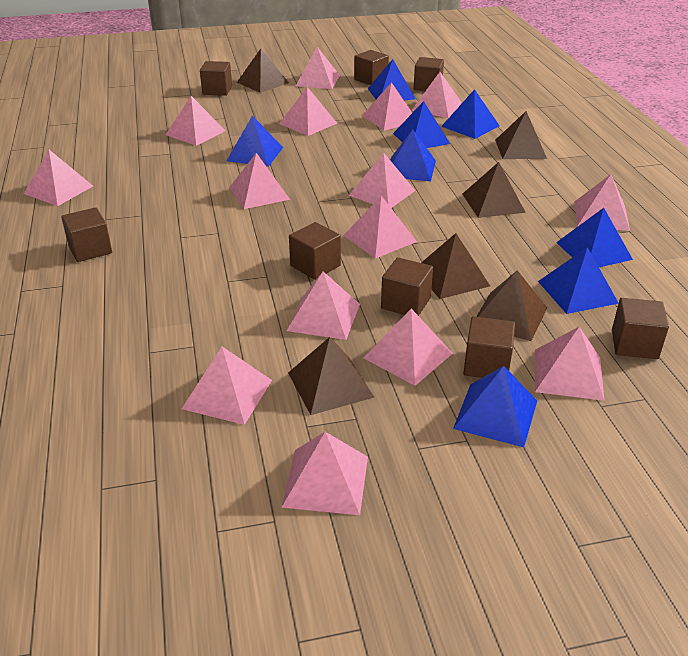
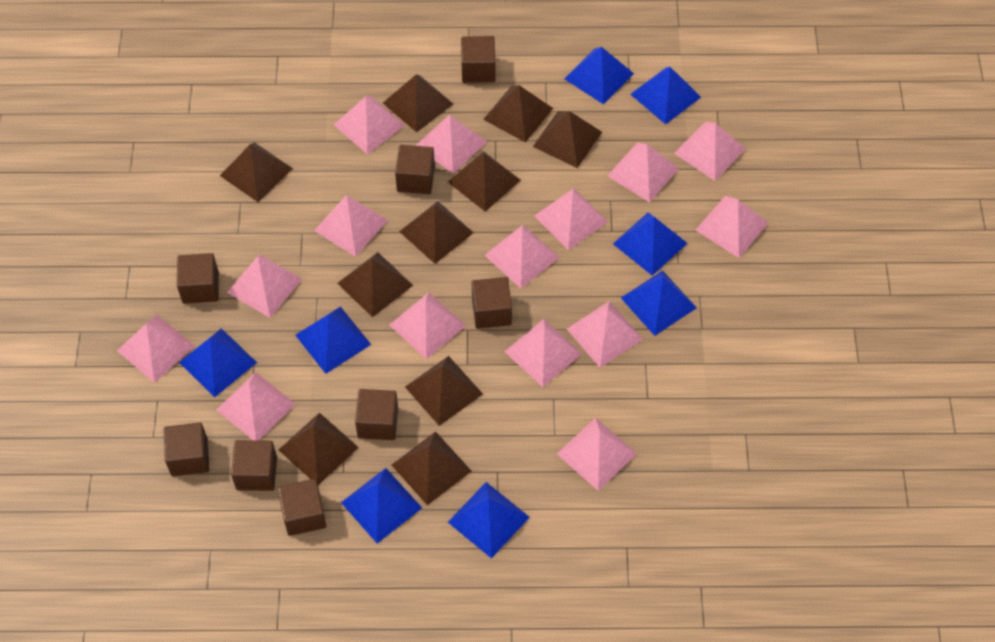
brown pyramid: 6 -> 10

